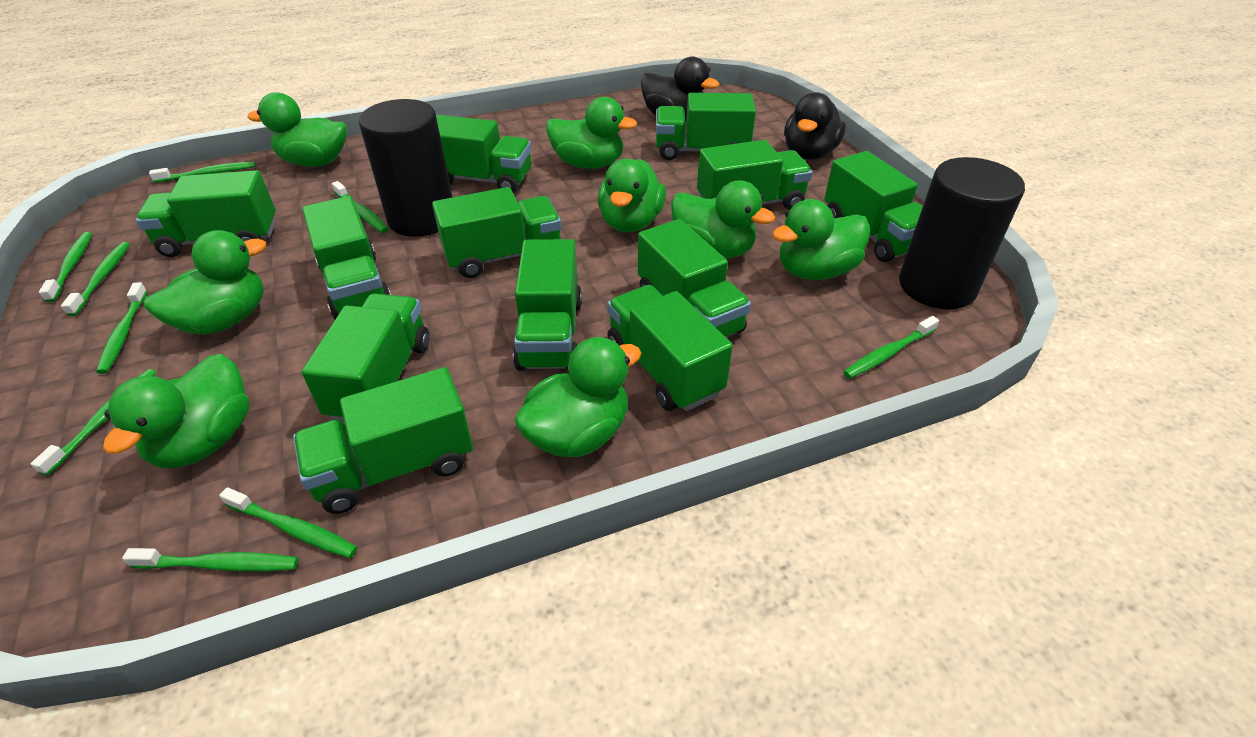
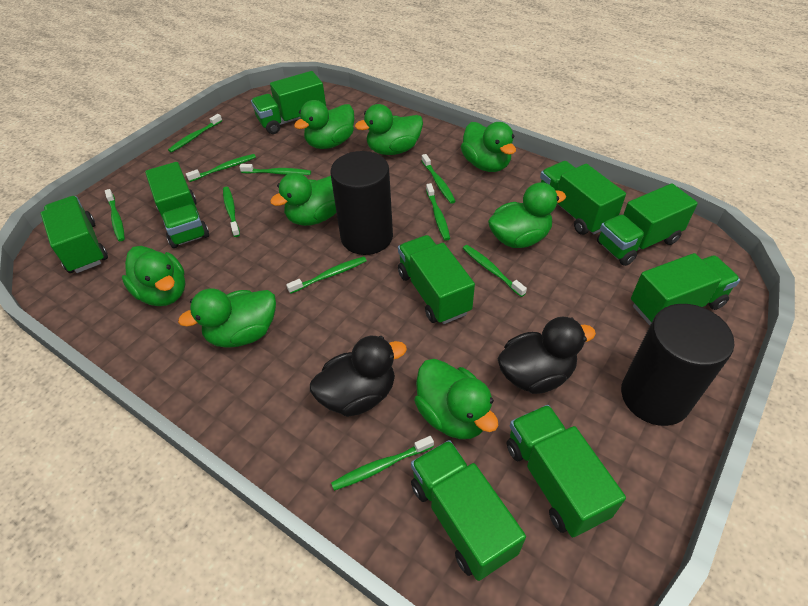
green toothbrush: 9 -> 10
green truck: 12 -> 9

